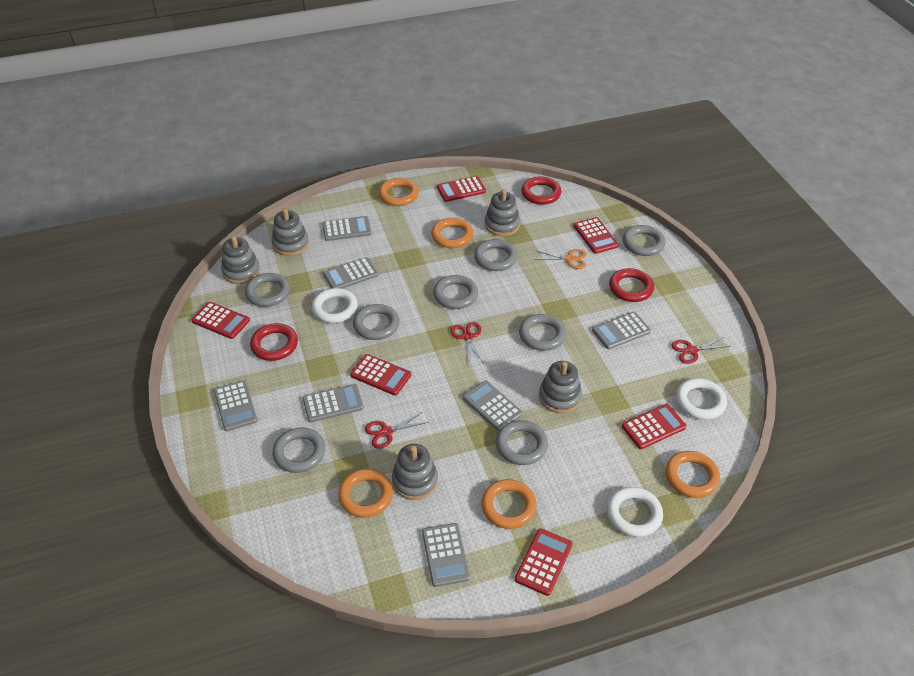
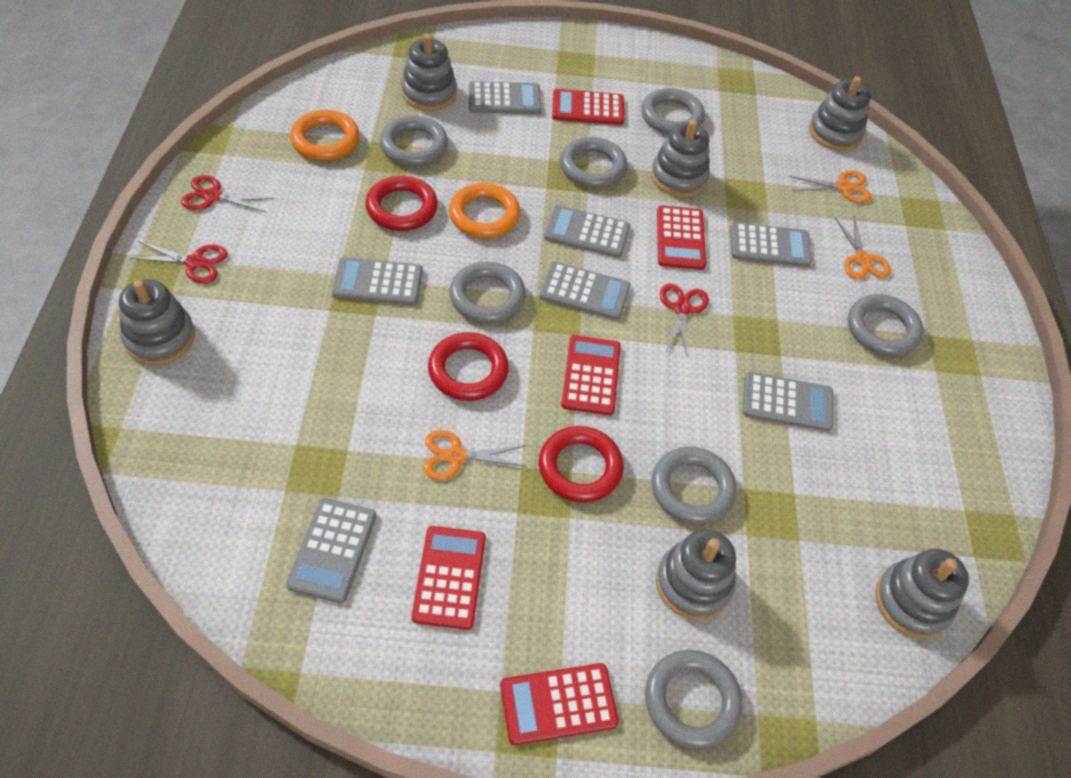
grey ring: 8 -> 7
grey stacking toy: 5 -> 6
orange ring: 5 -> 2
orange scissors: 1 -> 3
red calculator: 6 -> 5
white ring: 3 -> 0

